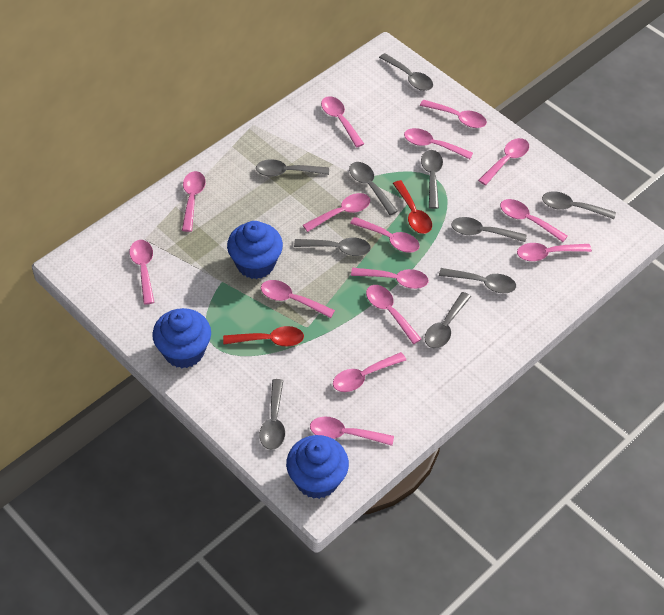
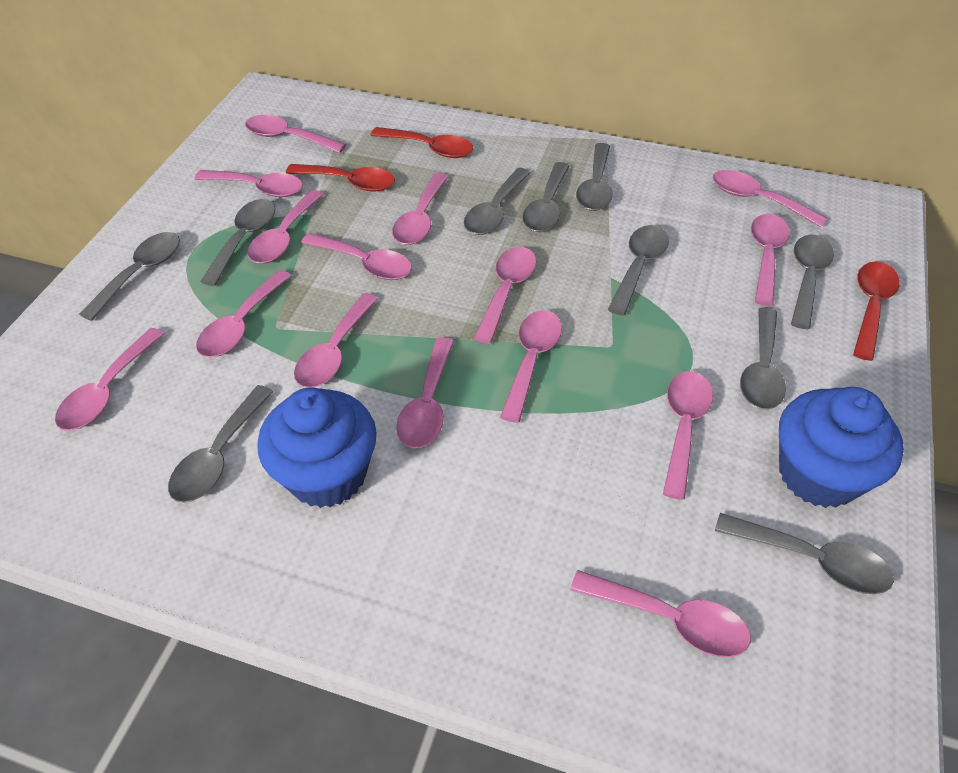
blue cupcake: 3 -> 2
red spoon: 2 -> 3

